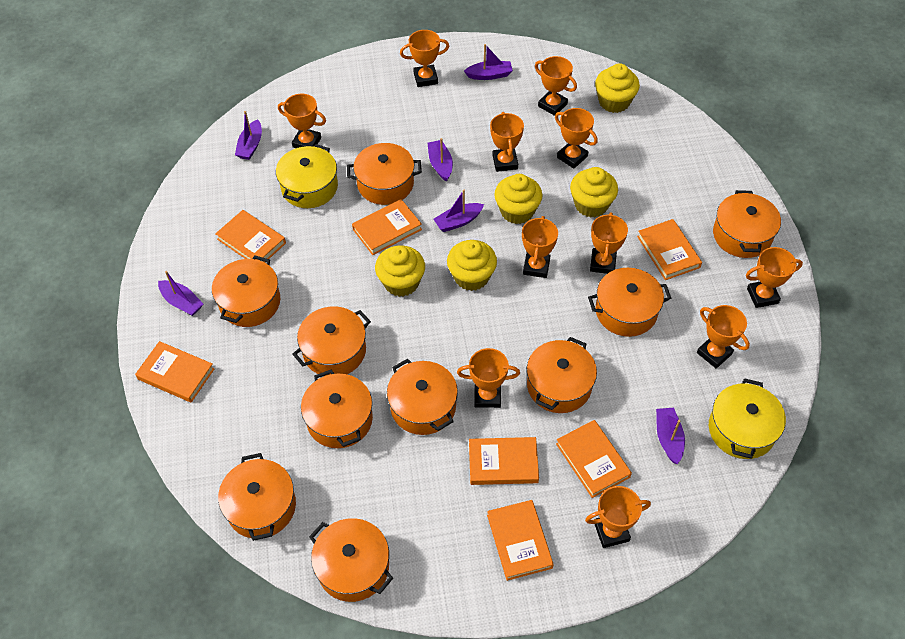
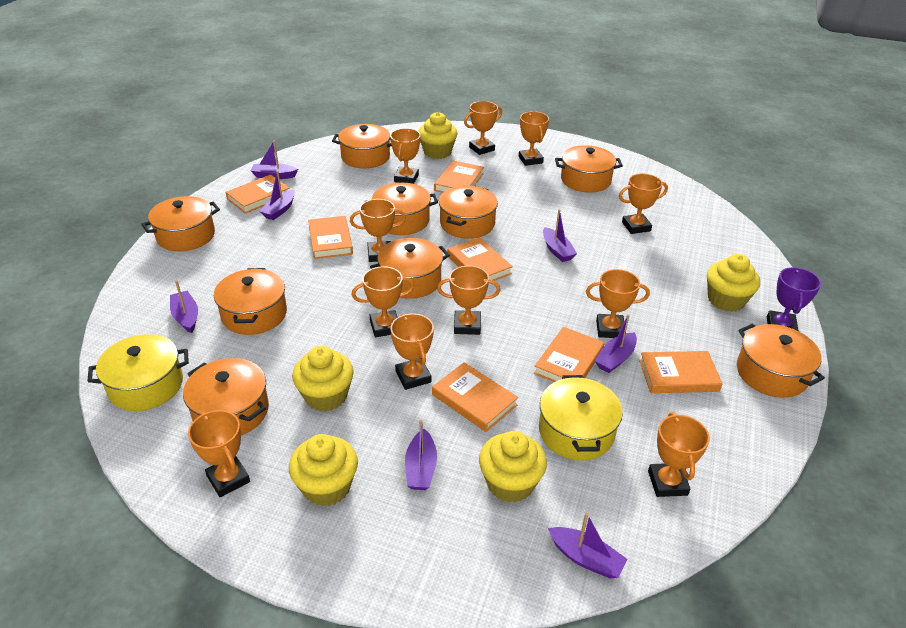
orange pot: 10 -> 9
purple boat: 6 -> 7
purple trophy: 0 -> 1

